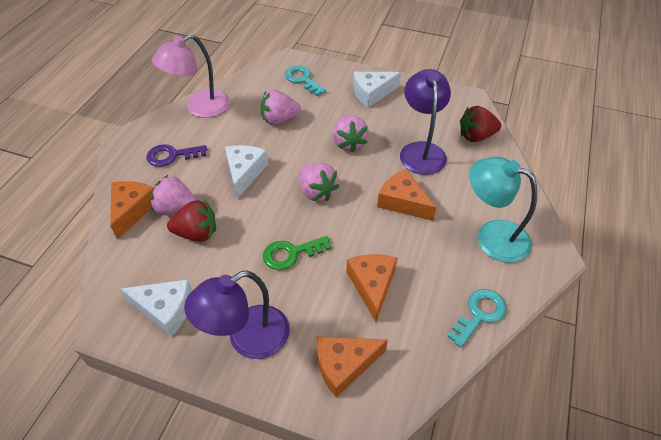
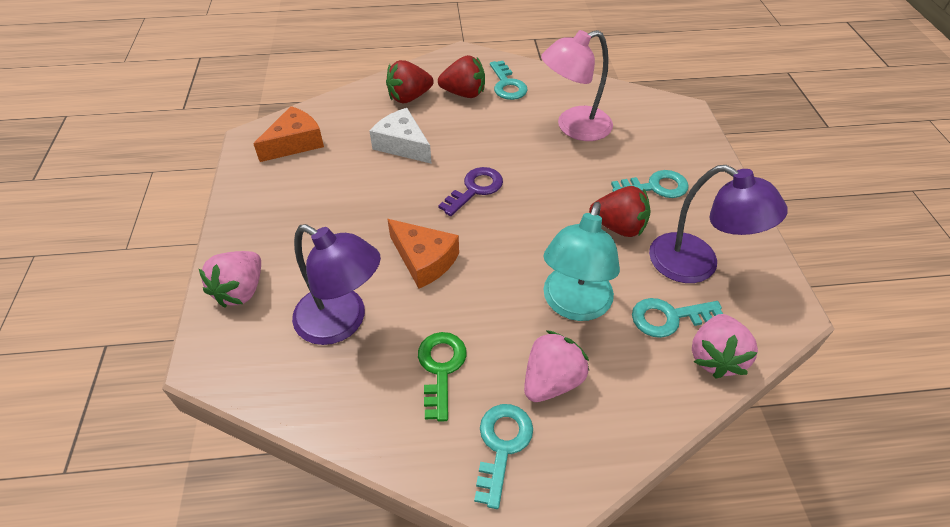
orange cheese: 4 -> 2
pink strawberry: 4 -> 3
red strawberry: 2 -> 3
turquoise key: 2 -> 4
white cheese: 3 -> 1

